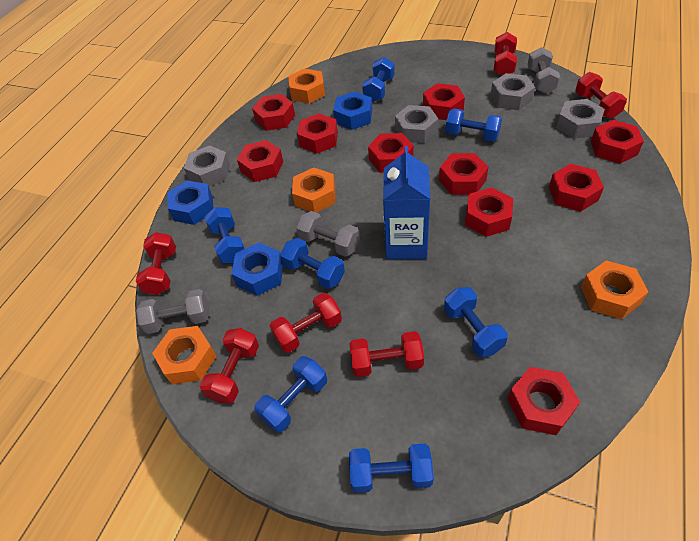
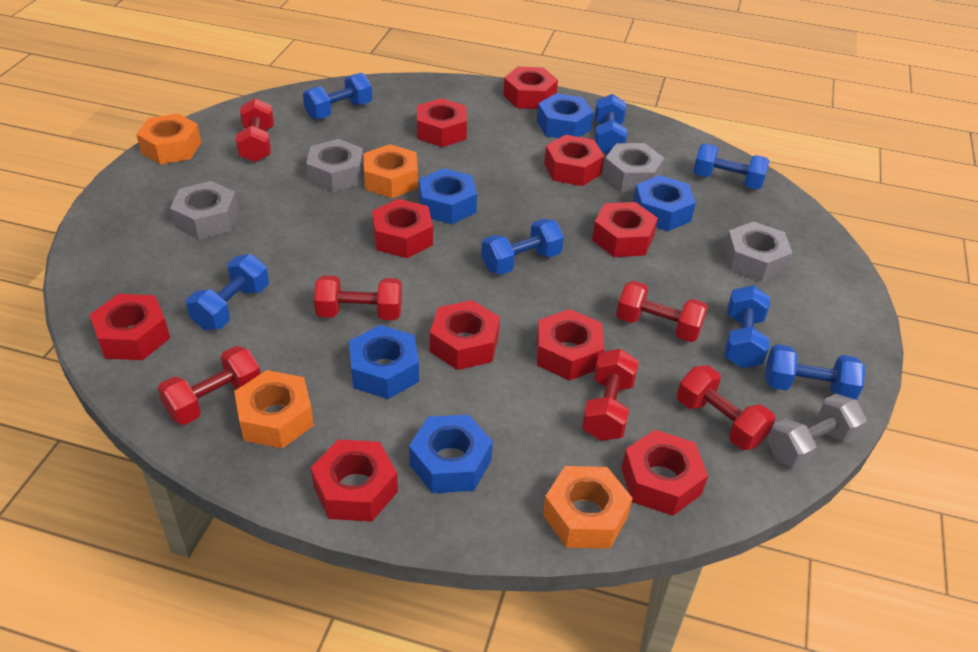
blue carton: 1 -> 0
blue nut: 3 -> 5
grey dumbbell: 3 -> 1

